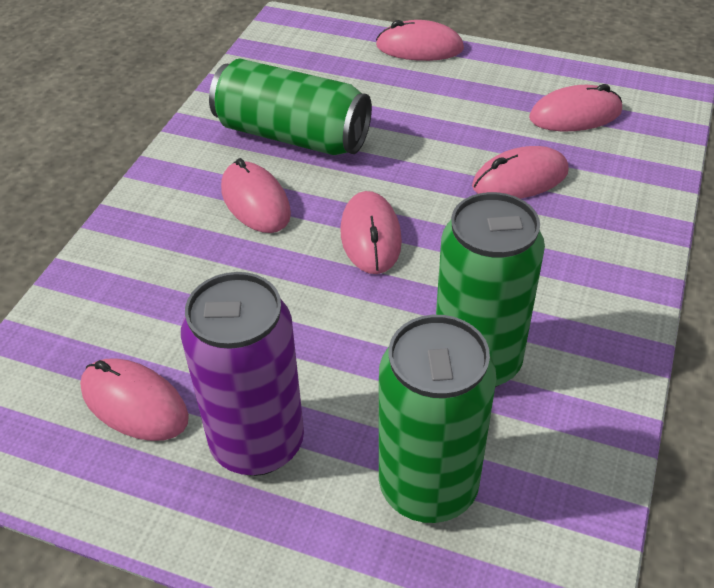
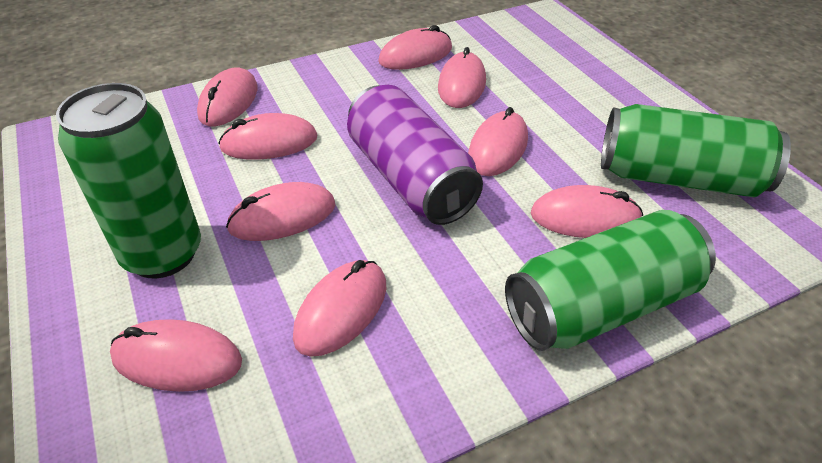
pink mouse: 6 -> 9

